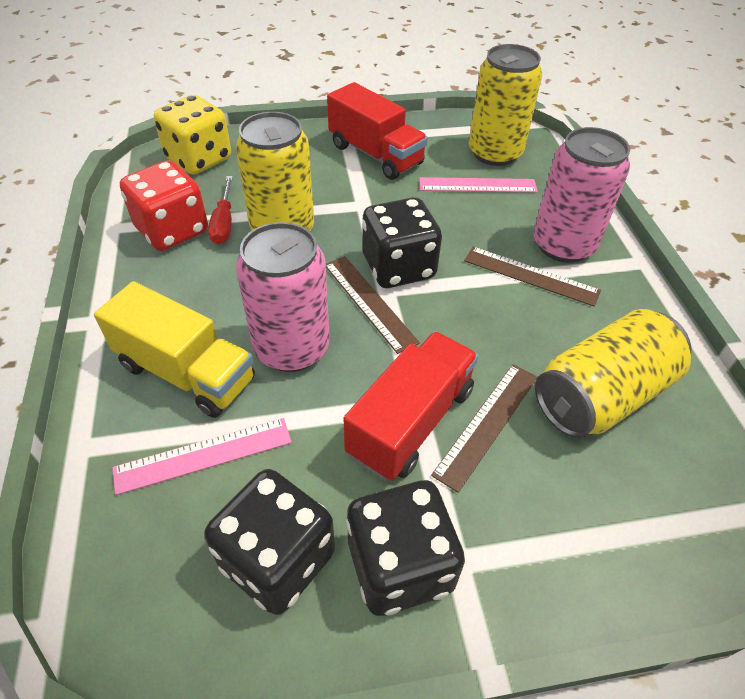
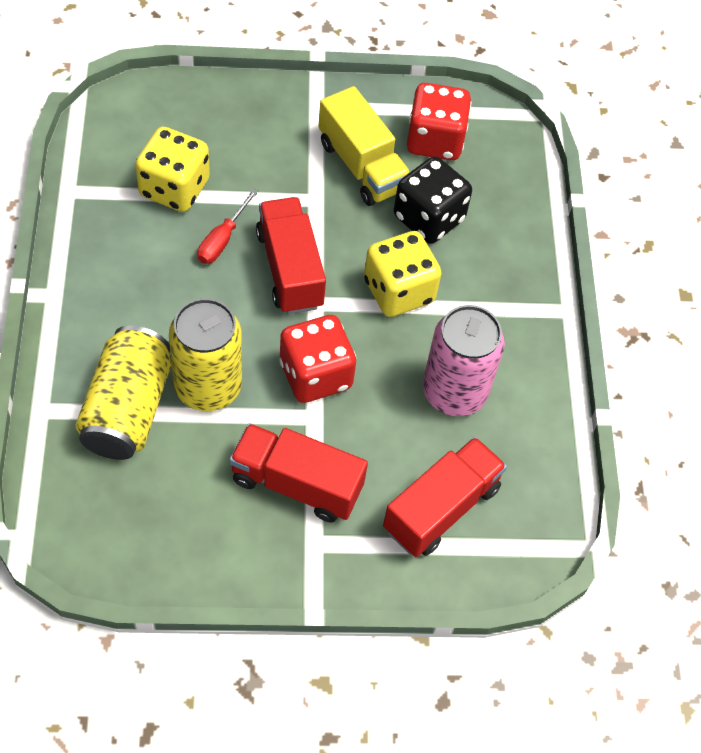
black dice: 3 -> 1
brown ruler: 3 -> 0
pink can: 2 -> 1
pink ruler: 2 -> 0
red dice: 1 -> 2
red truck: 2 -> 3
yellow can: 3 -> 2
yellow dice: 1 -> 2

